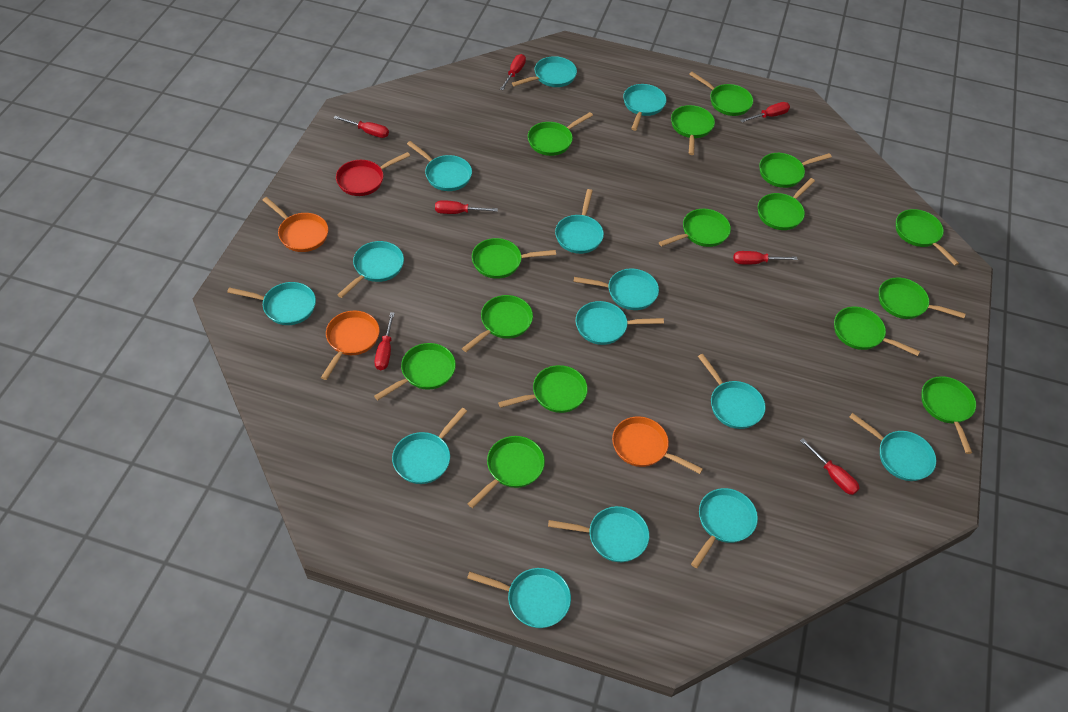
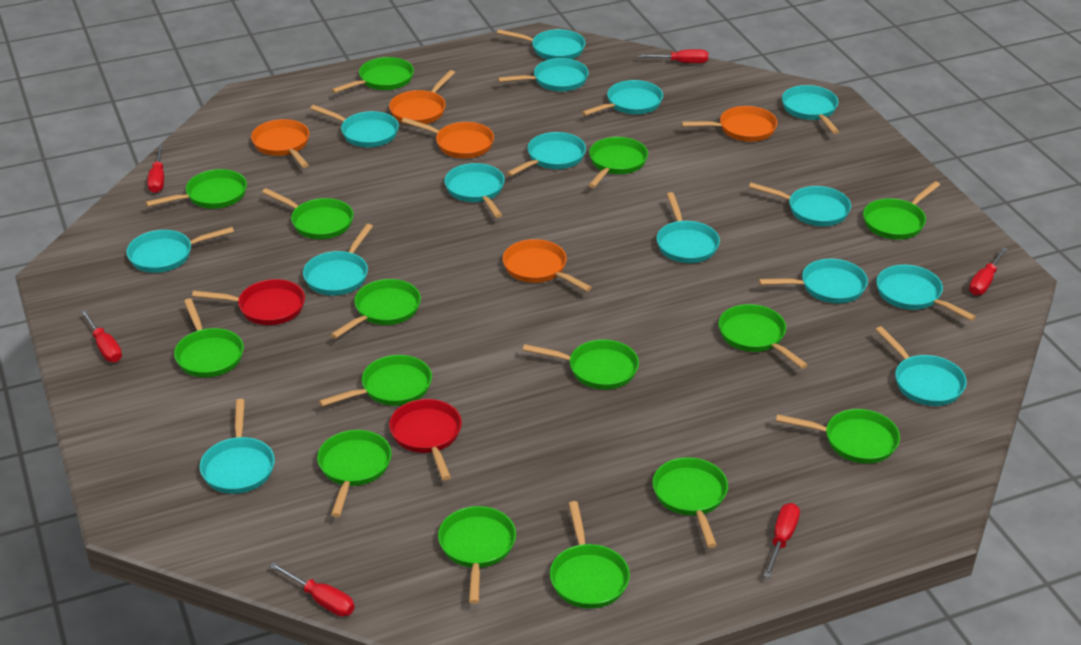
orange pan: 3 -> 5
red pan: 1 -> 2
red screwdriver: 7 -> 6
turquoise pan: 14 -> 15

